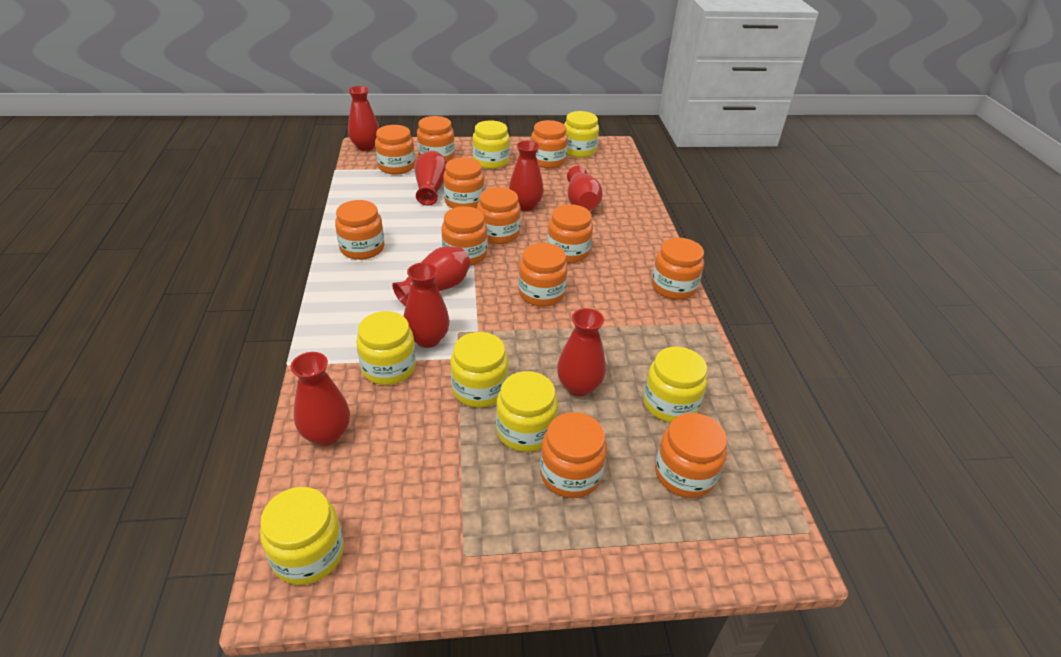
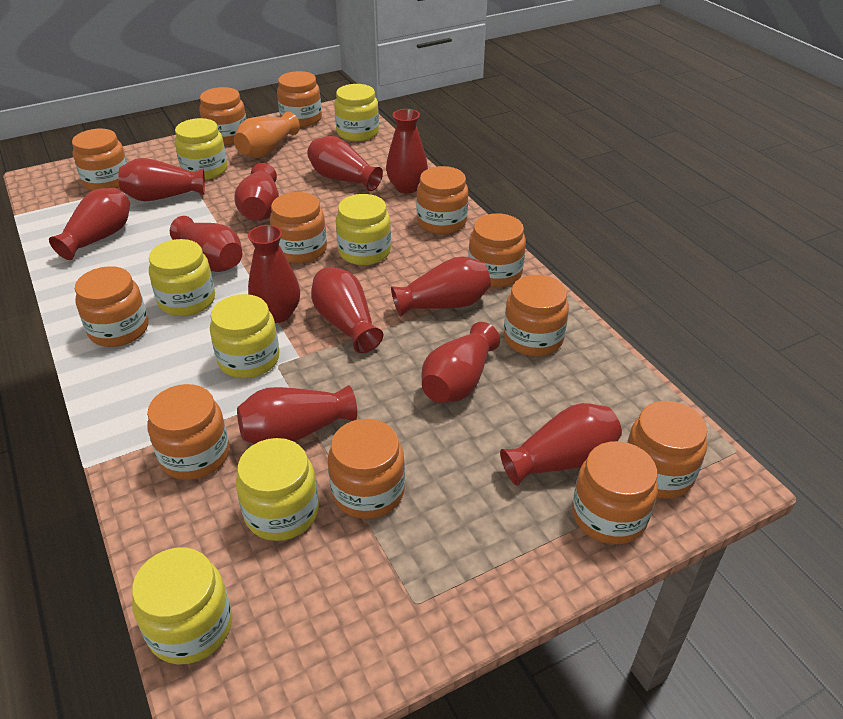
orange vase: 0 -> 1
red vase: 8 -> 12

